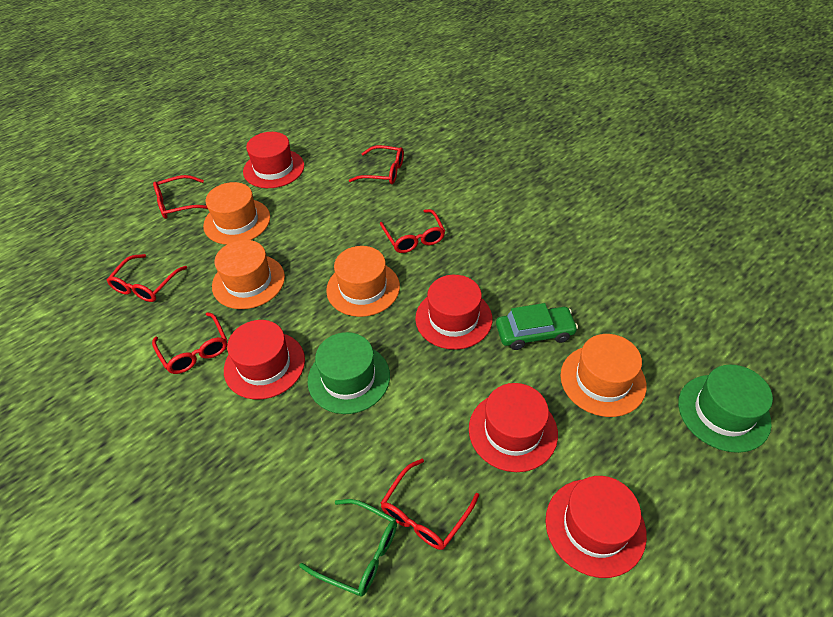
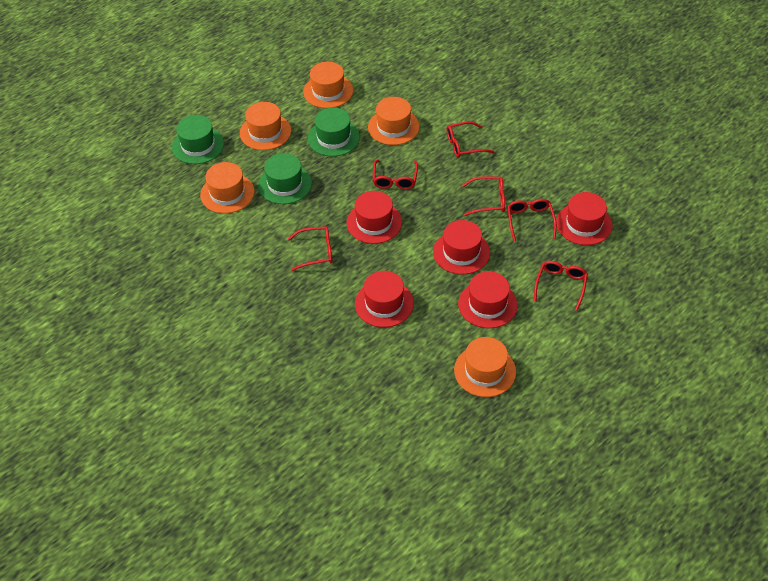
green car: 1 -> 0
green glasses: 1 -> 0
green hat: 2 -> 3
orange hat: 4 -> 5

